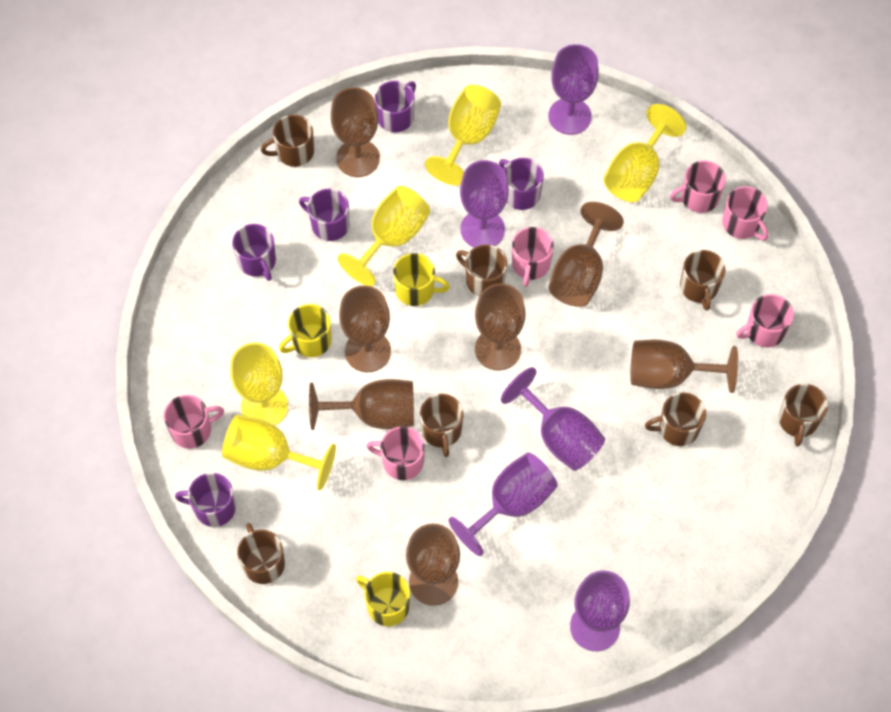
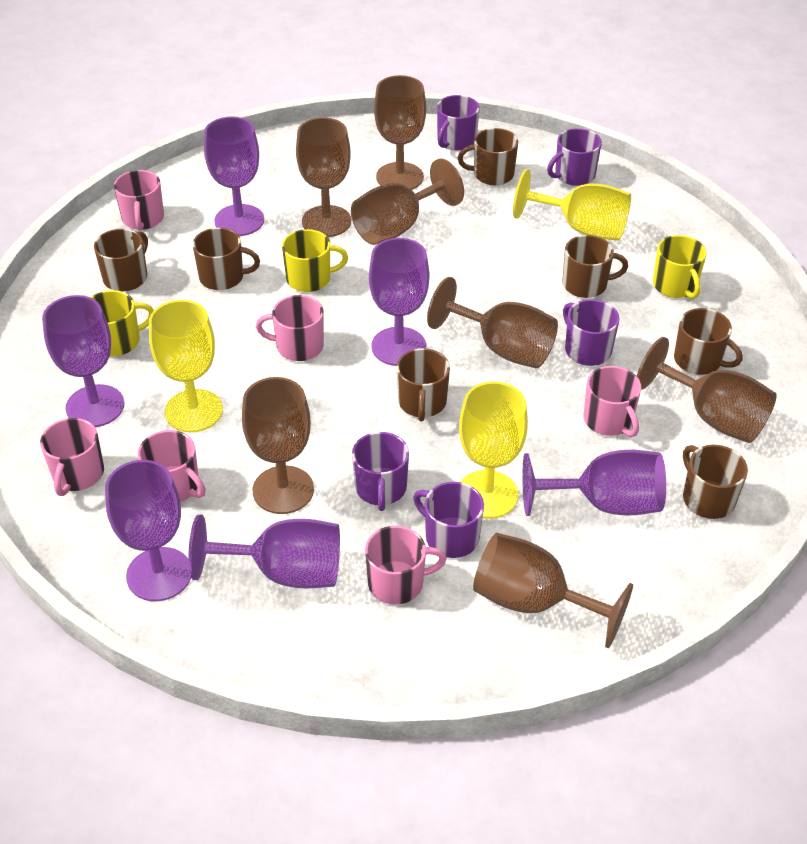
purple goblet: 5 -> 6
yellow goblet: 5 -> 3

